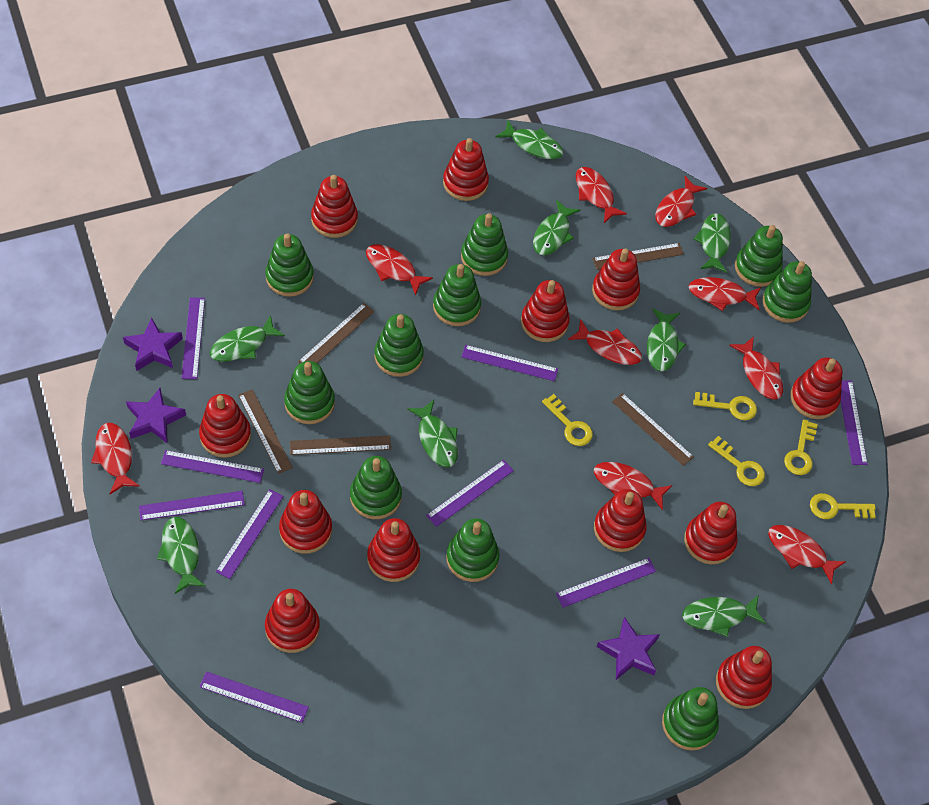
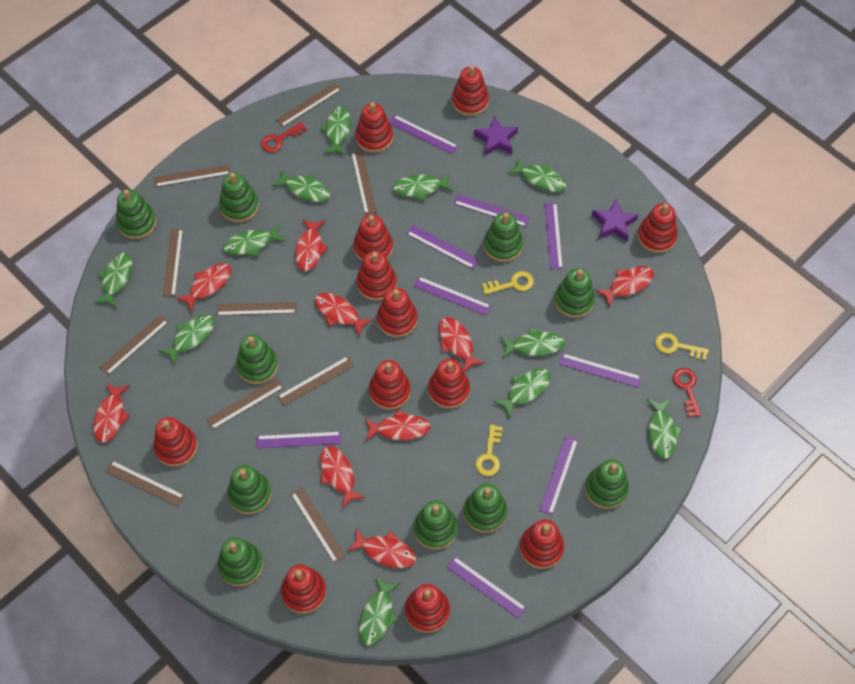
brown ruler: 5 -> 10
green fish: 8 -> 11
purple star: 3 -> 2
red key: 0 -> 2
yellow key: 5 -> 3

